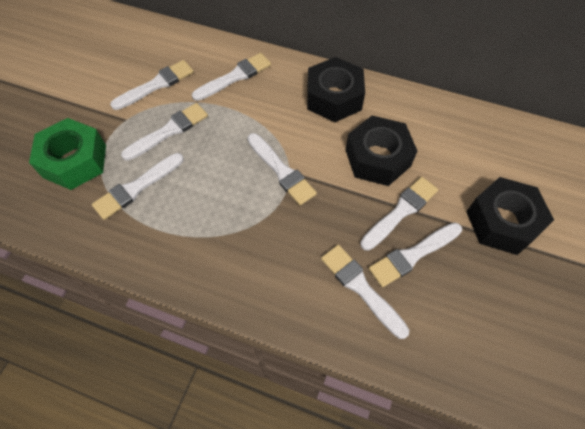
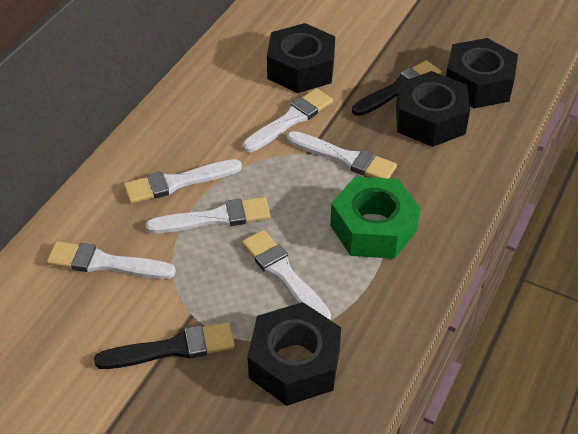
black brush: 0 -> 2
black nut: 3 -> 4
white brush: 8 -> 6

